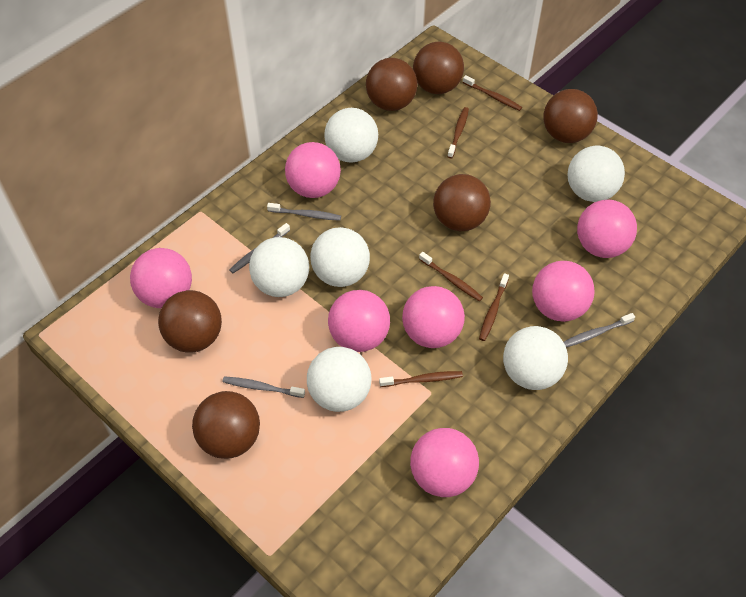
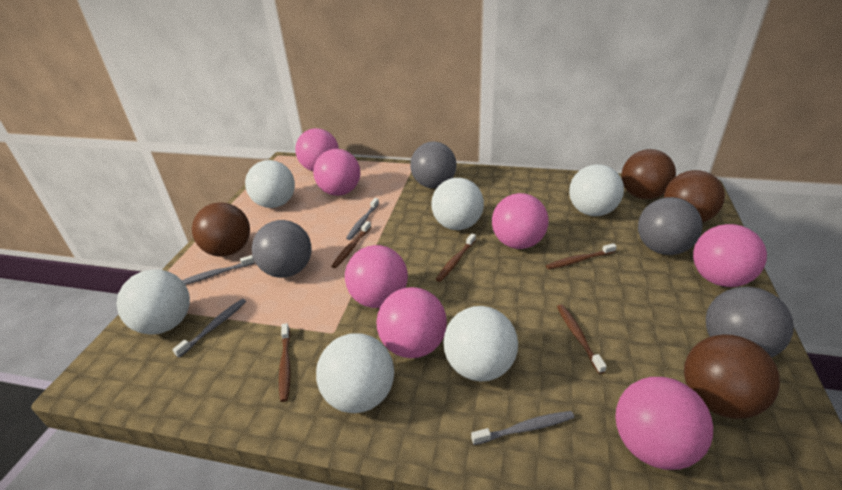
brown ball: 6 -> 4
grey ball: 0 -> 4

